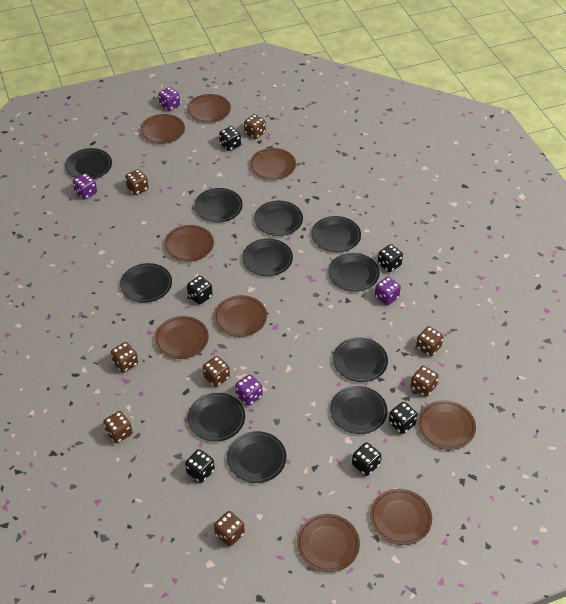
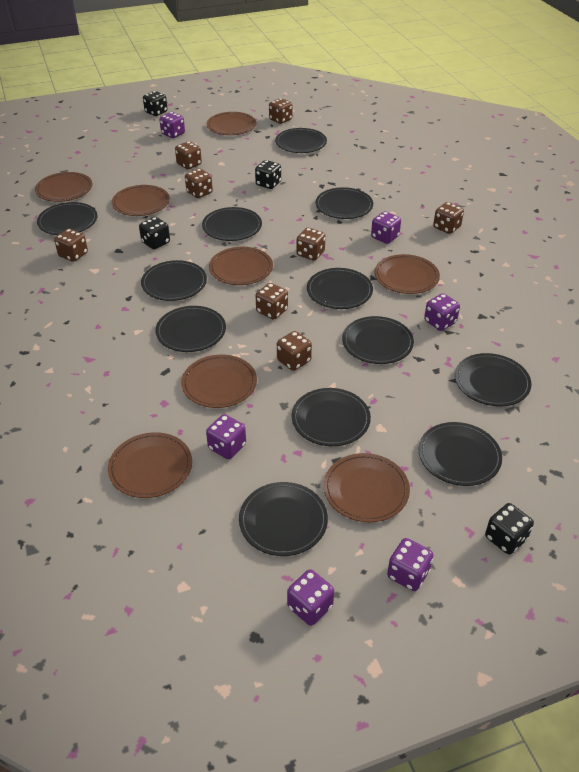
black dice: 6 -> 4
black plate: 11 -> 12
brown plate: 9 -> 8
purple dice: 4 -> 6

